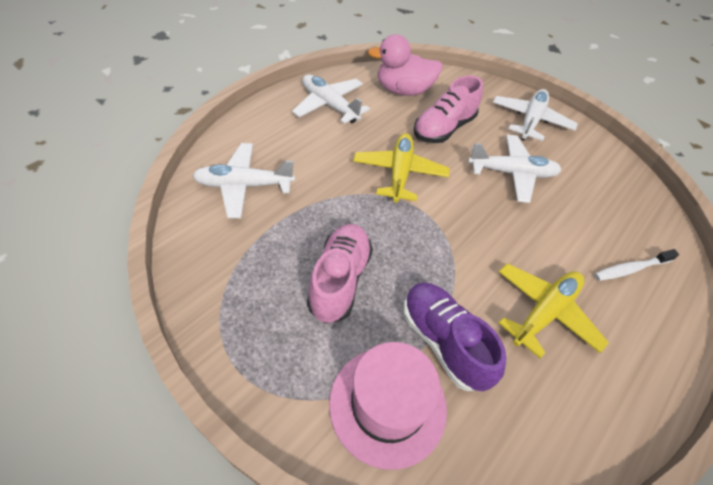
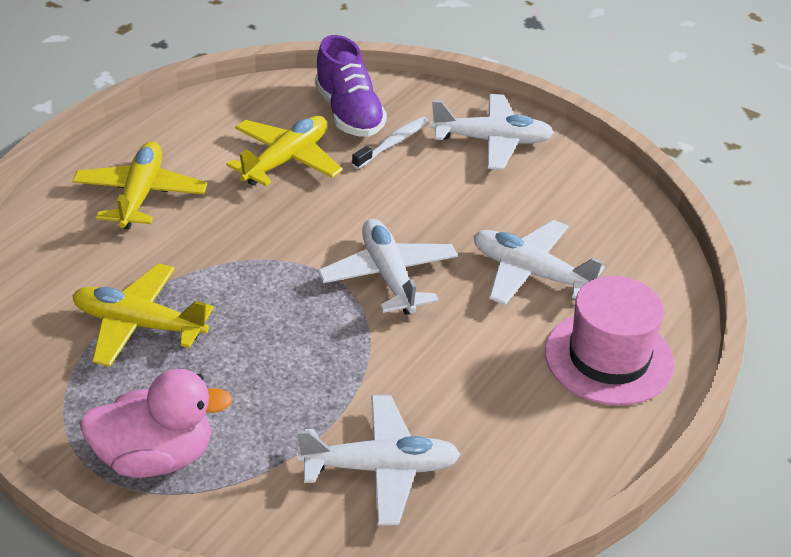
pink shoe: 2 -> 0
yellow plane: 2 -> 3

